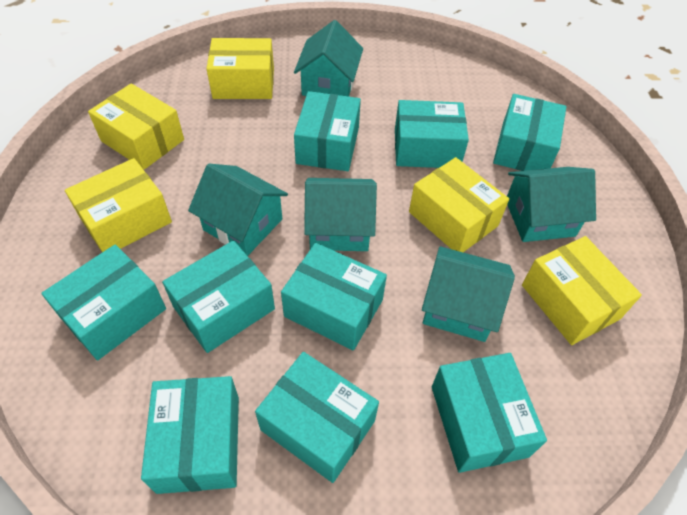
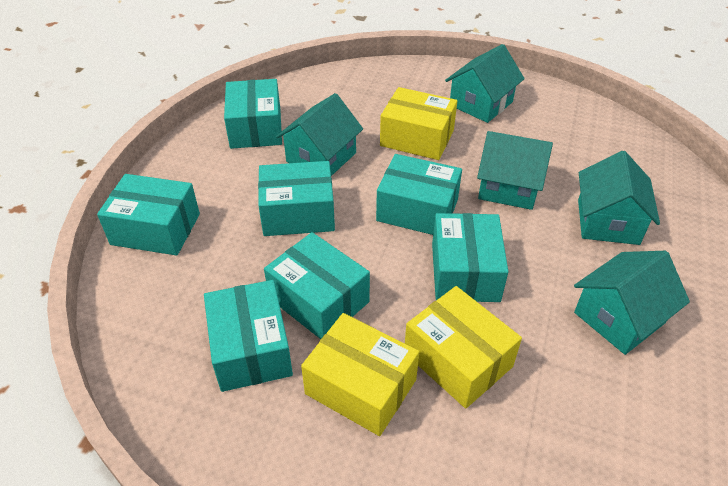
turquoise box: 9 -> 7
yellow box: 5 -> 3

